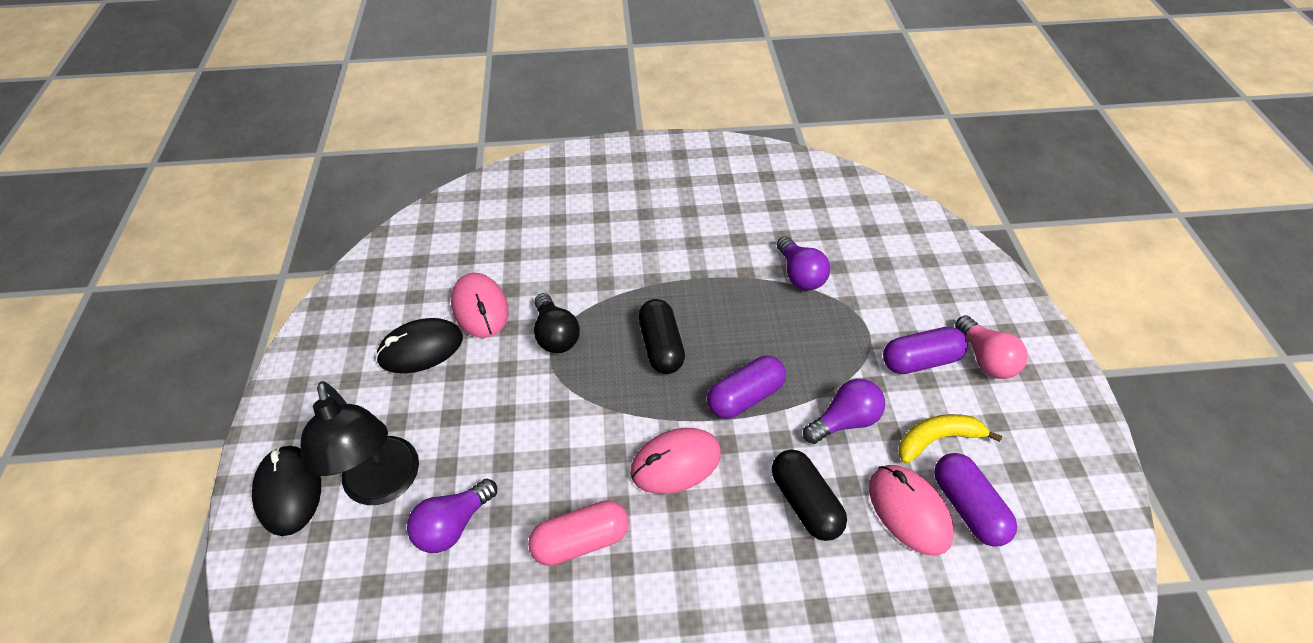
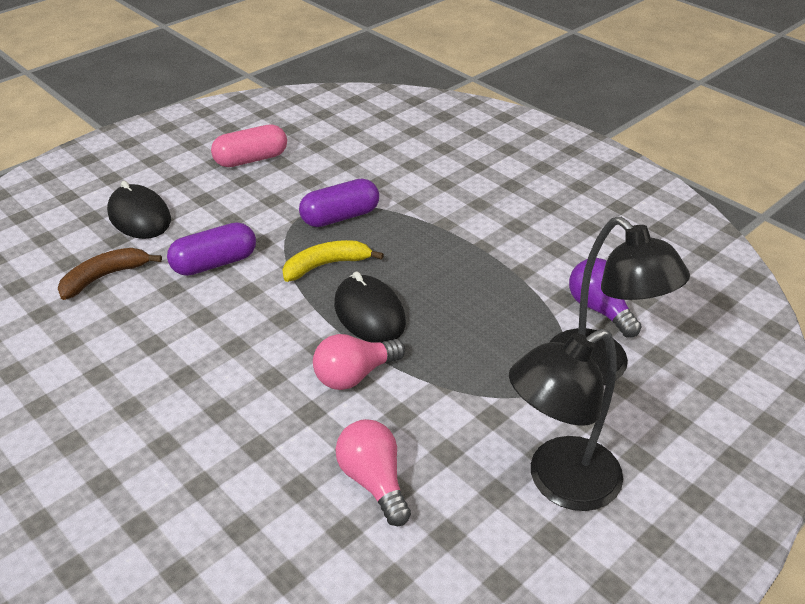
black capsule: 2 -> 0
black lamp: 1 -> 2
black light bulb: 1 -> 0
brown banana: 0 -> 1
pink light bulb: 1 -> 2
pink mouse: 3 -> 0
purple capsule: 3 -> 2
purple light bulb: 3 -> 1

